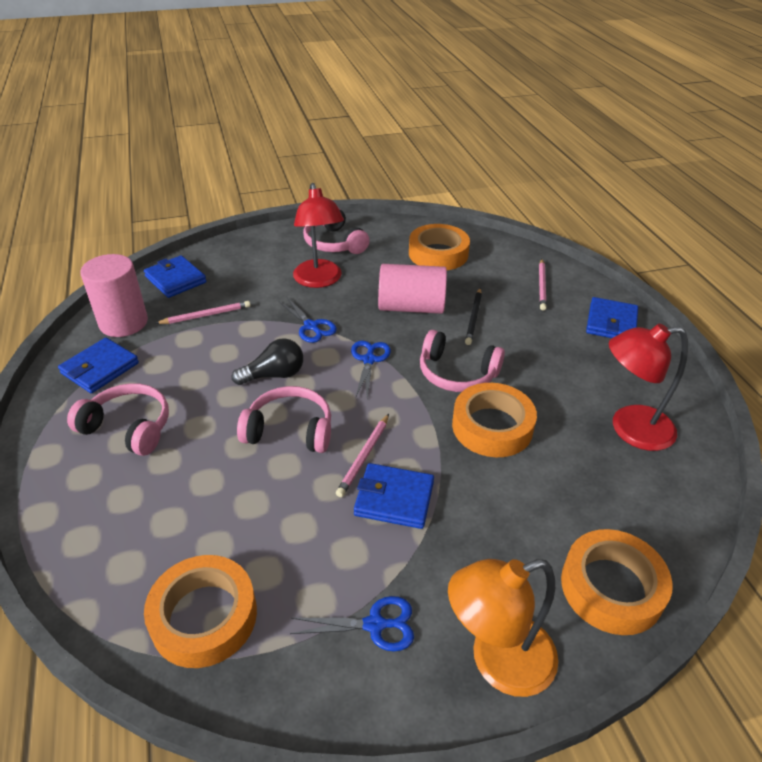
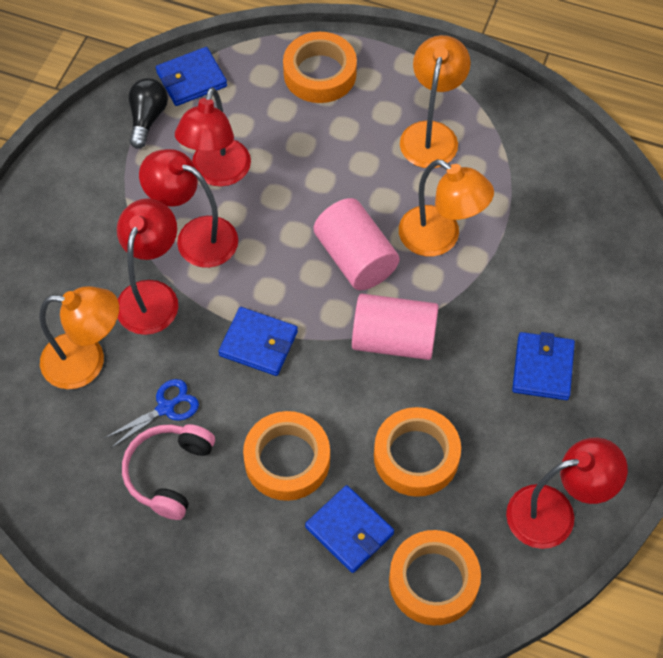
black pencil: 1 -> 0
blue scissors: 3 -> 1
orange lamp: 1 -> 3
pink headphones: 4 -> 1
pink pencil: 3 -> 0
red lamp: 2 -> 4

